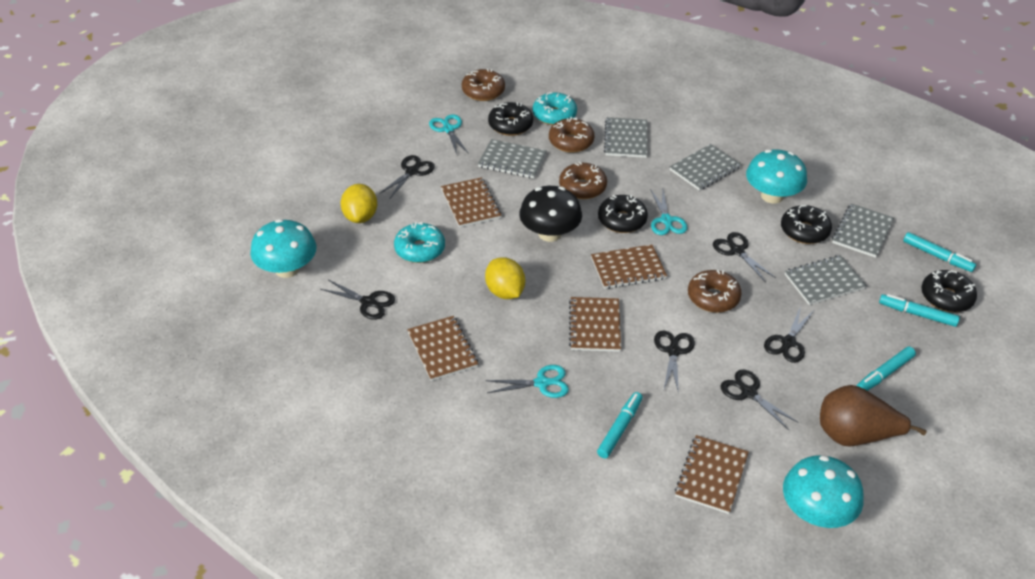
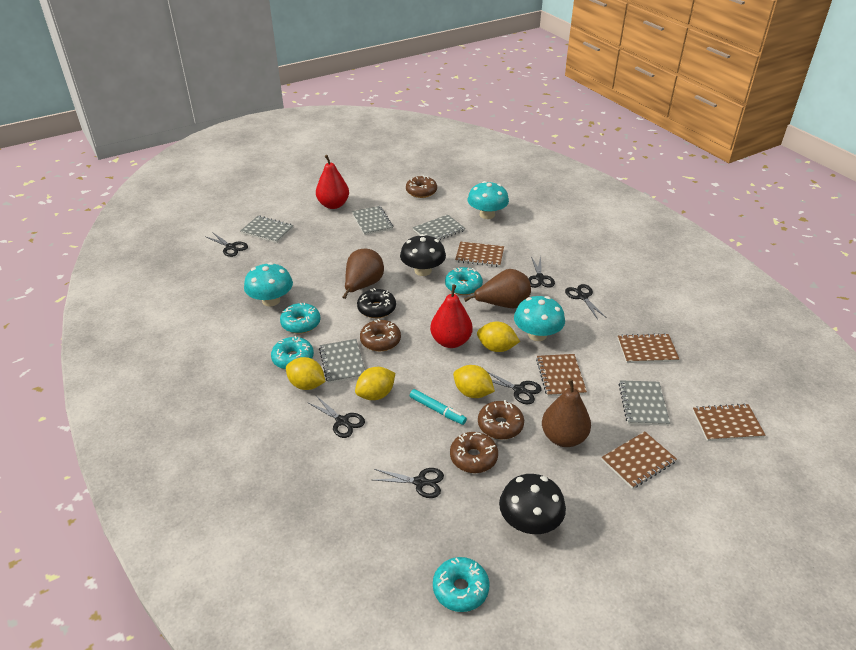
black donut: 4 -> 1
black mushroom: 1 -> 2
brown pear: 1 -> 3
red pear: 0 -> 2
turquoise donut: 2 -> 4
turquoise marker: 4 -> 1
turquoise scissors: 3 -> 0
yellow lemon: 2 -> 4

